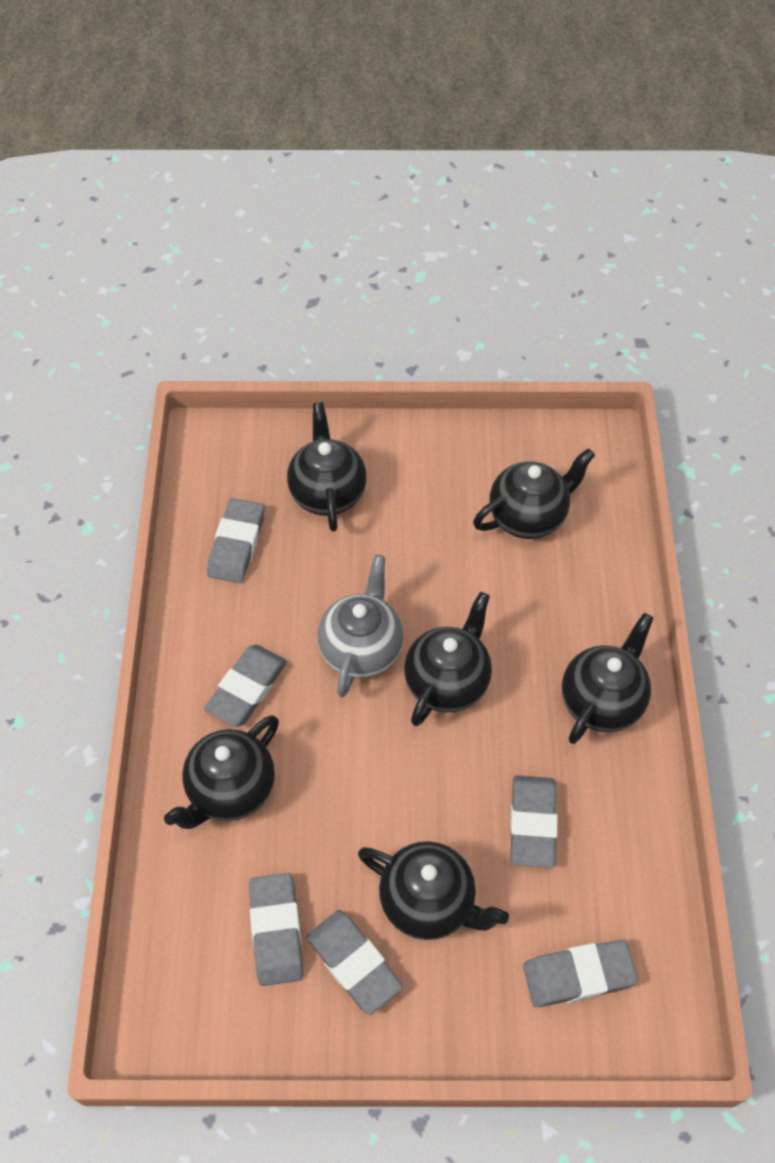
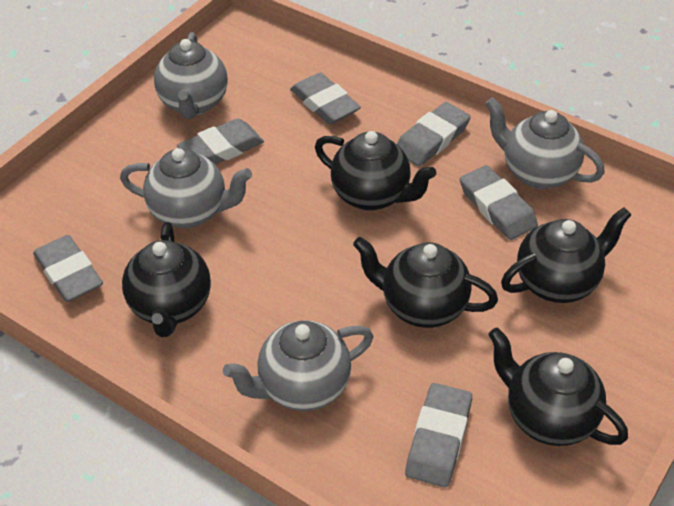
black teapot: 6 -> 5
grey teapot: 1 -> 4

